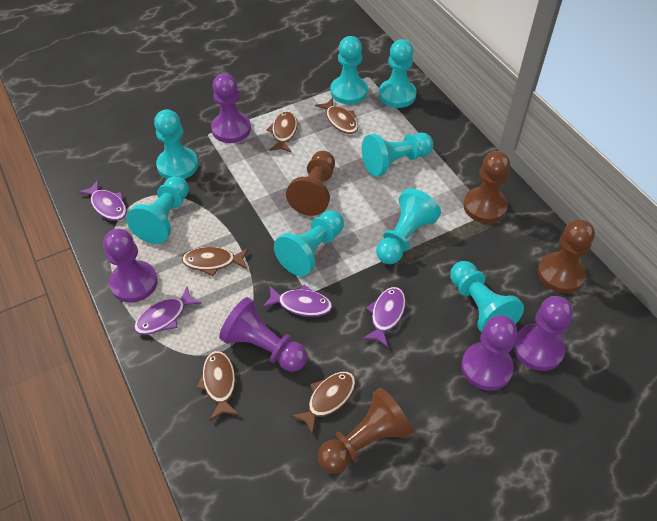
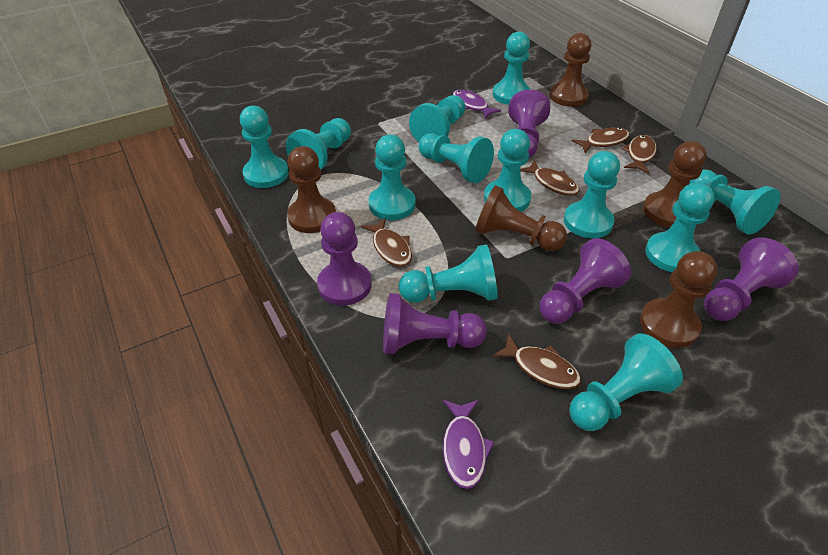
brown pawn: 4 -> 5
purple fish: 4 -> 2
turquoise pawn: 8 -> 12

